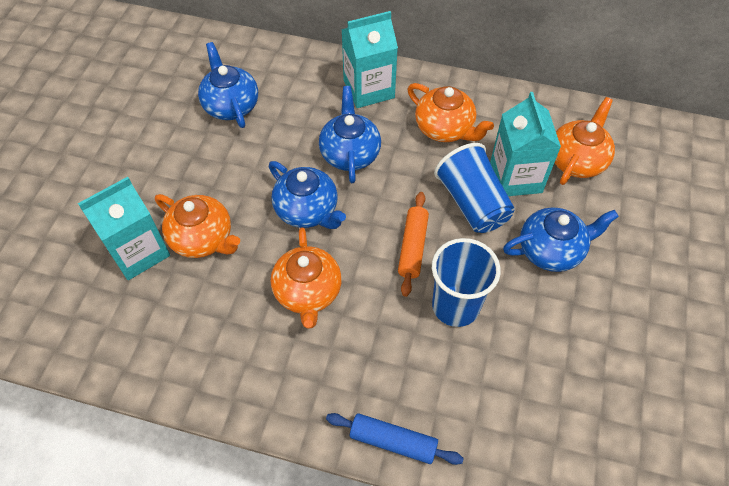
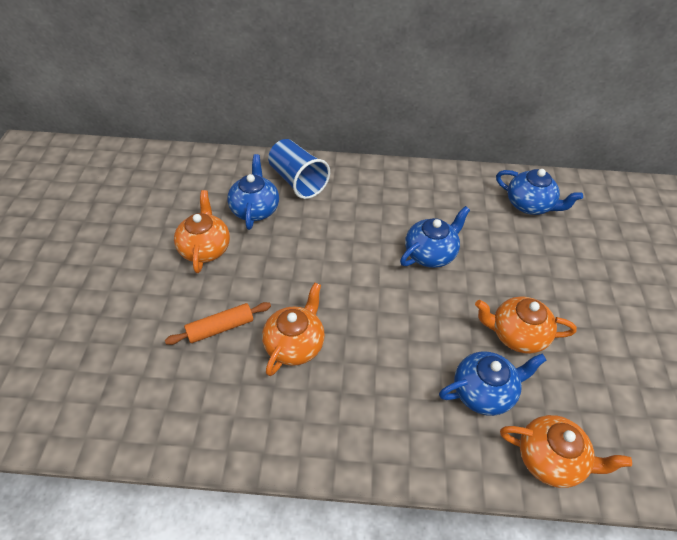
blue cup: 2 -> 1
blue rolling pin: 1 -> 0
turquoise carton: 3 -> 0

